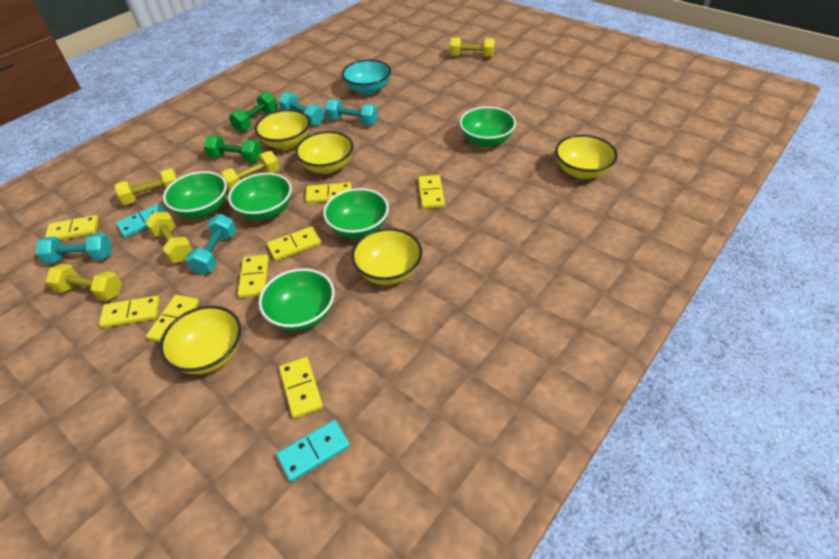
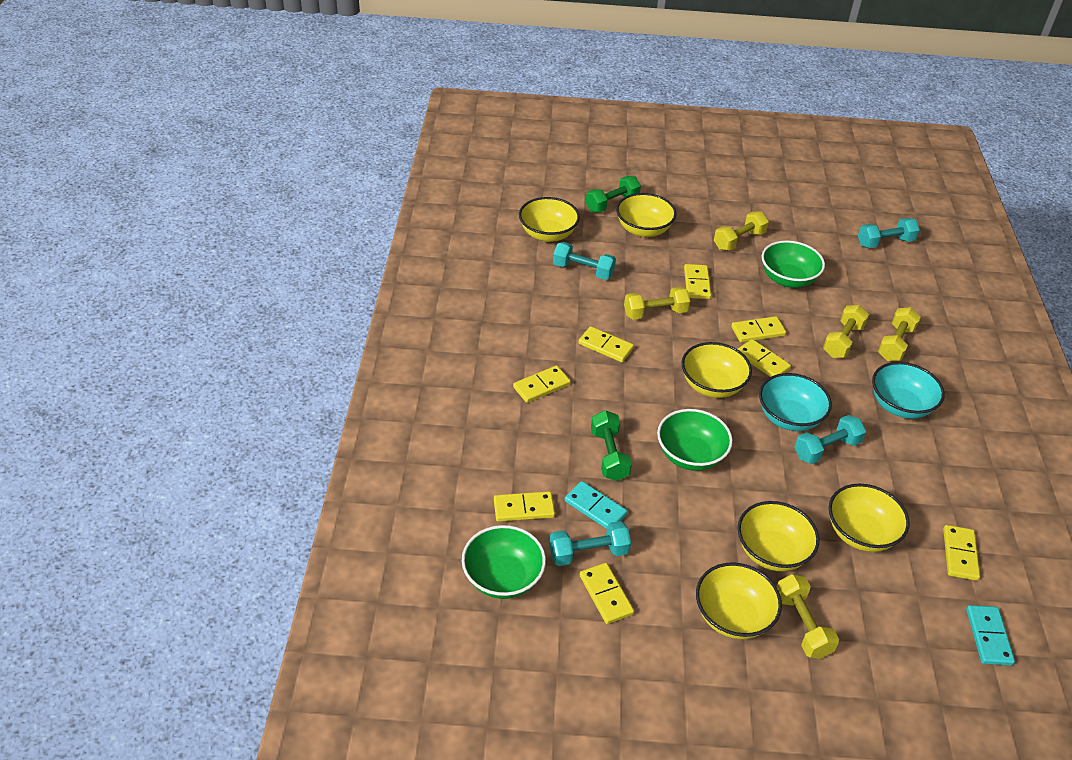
green bowl: 5 -> 3
turquoise bowl: 1 -> 2
yellow bowl: 5 -> 6

